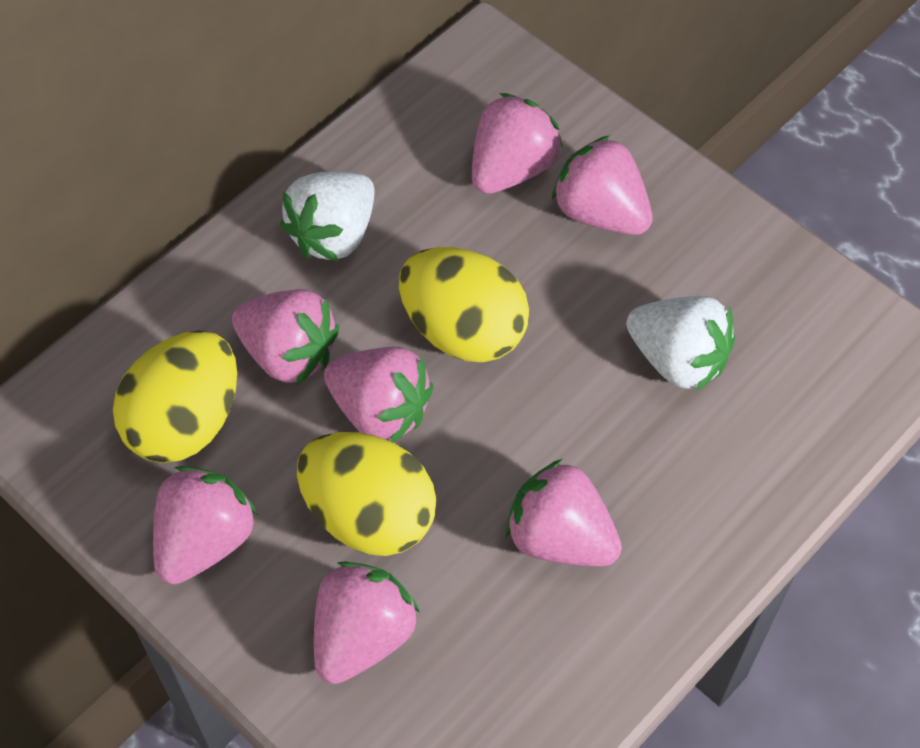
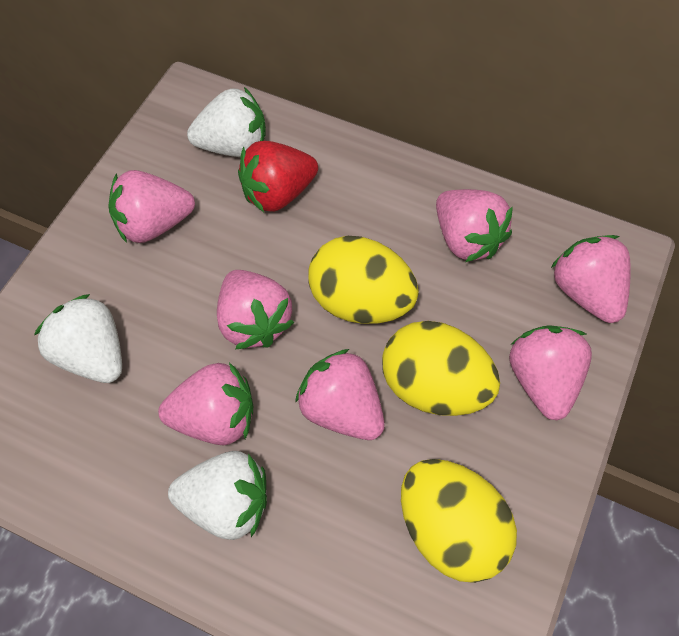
red strawberry: 0 -> 1
white strawberry: 2 -> 3

